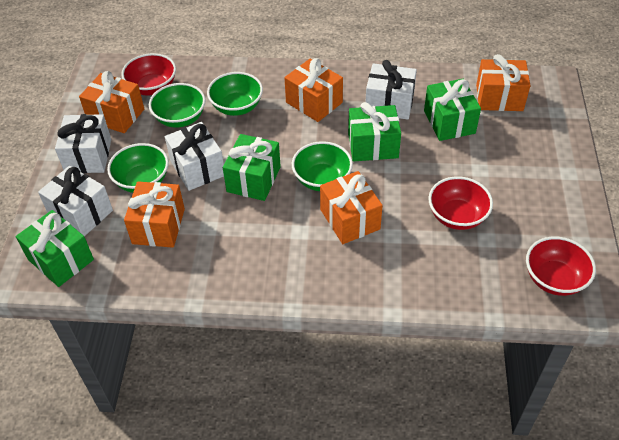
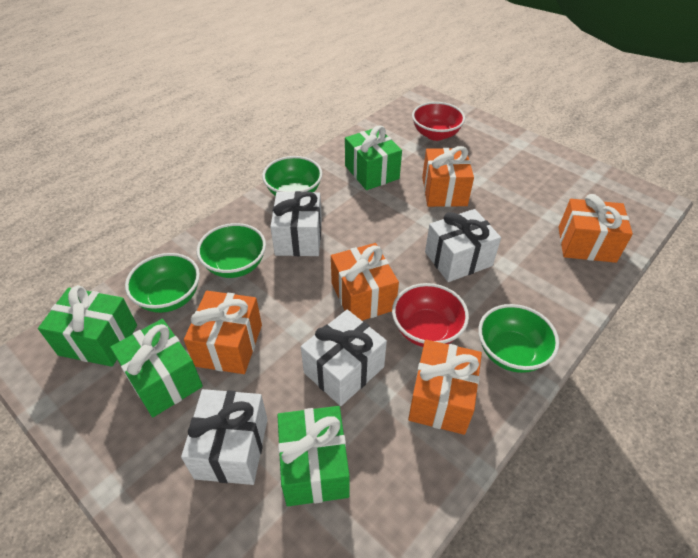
red bowl: 3 -> 2

